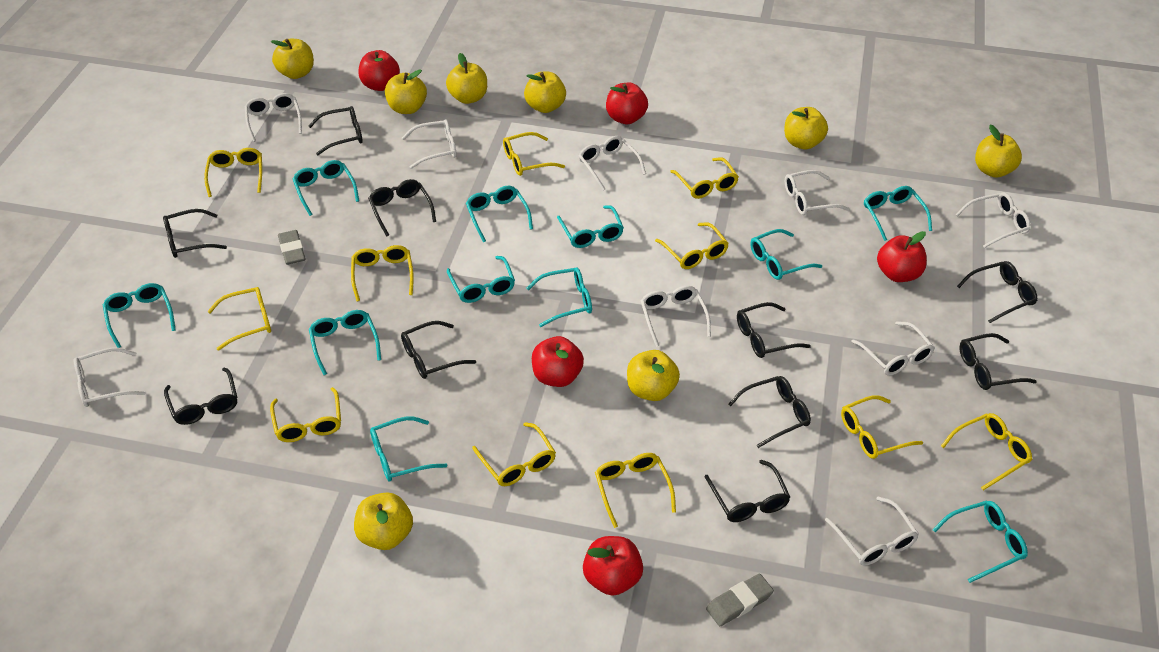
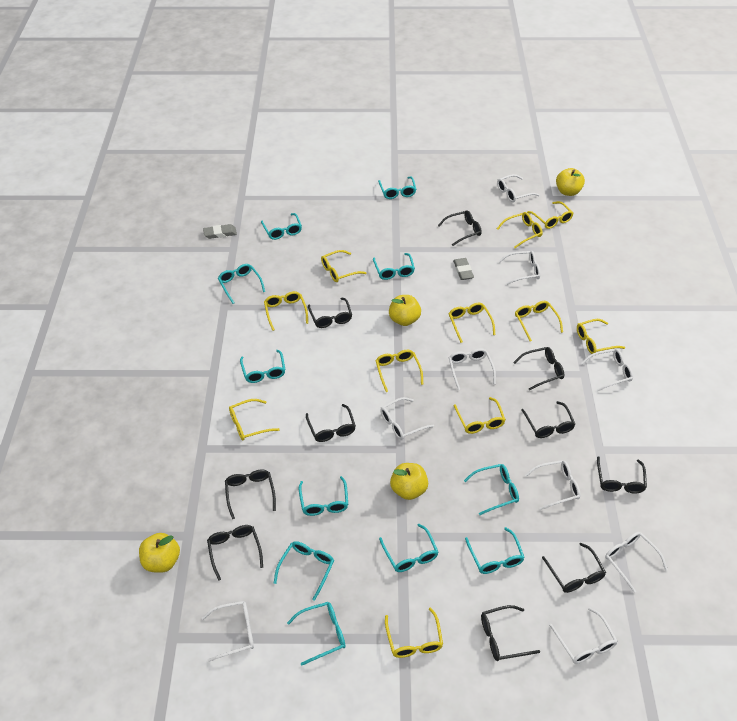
red apple: 5 -> 0
yellow apple: 8 -> 4

